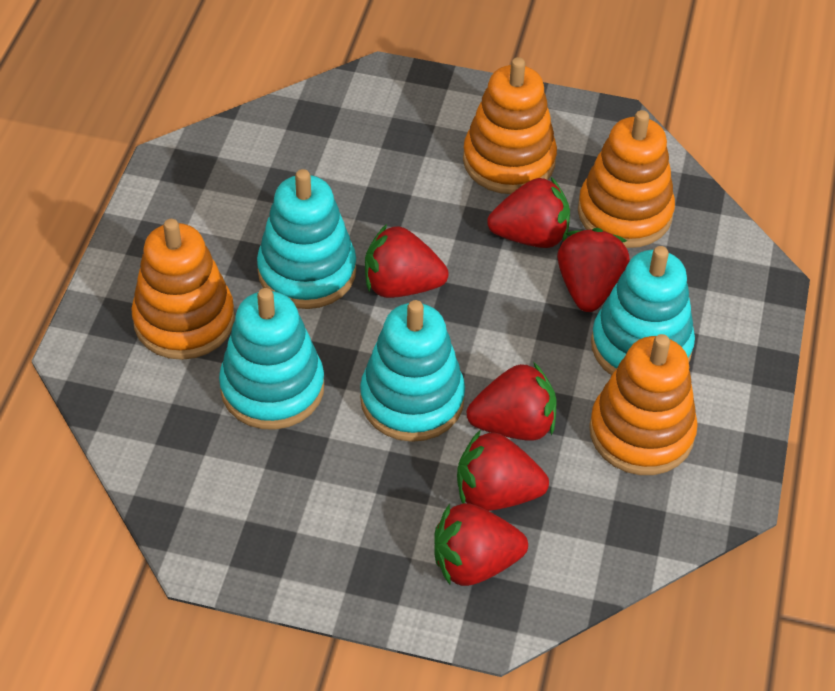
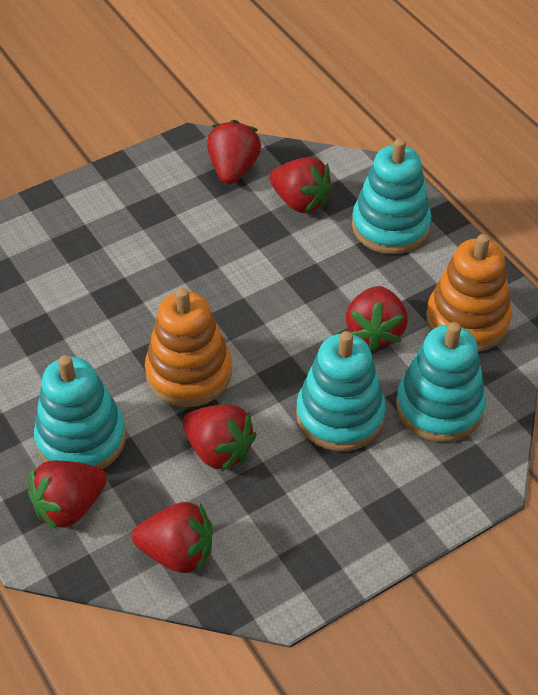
orange stacking toy: 4 -> 2

